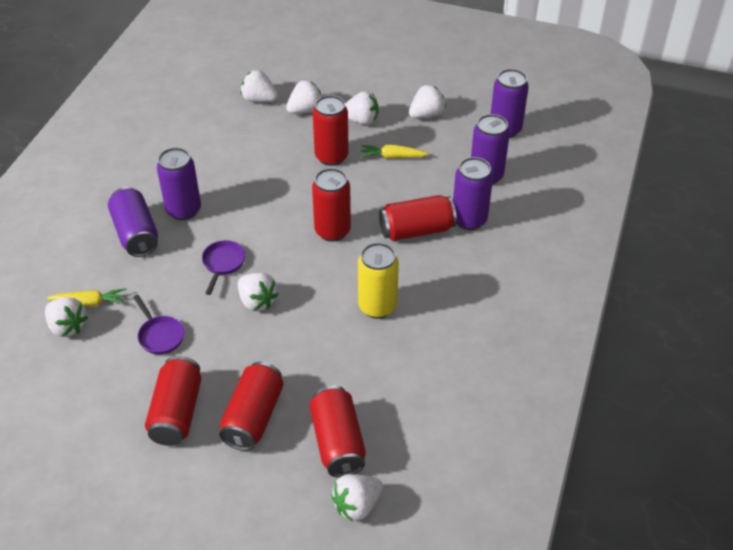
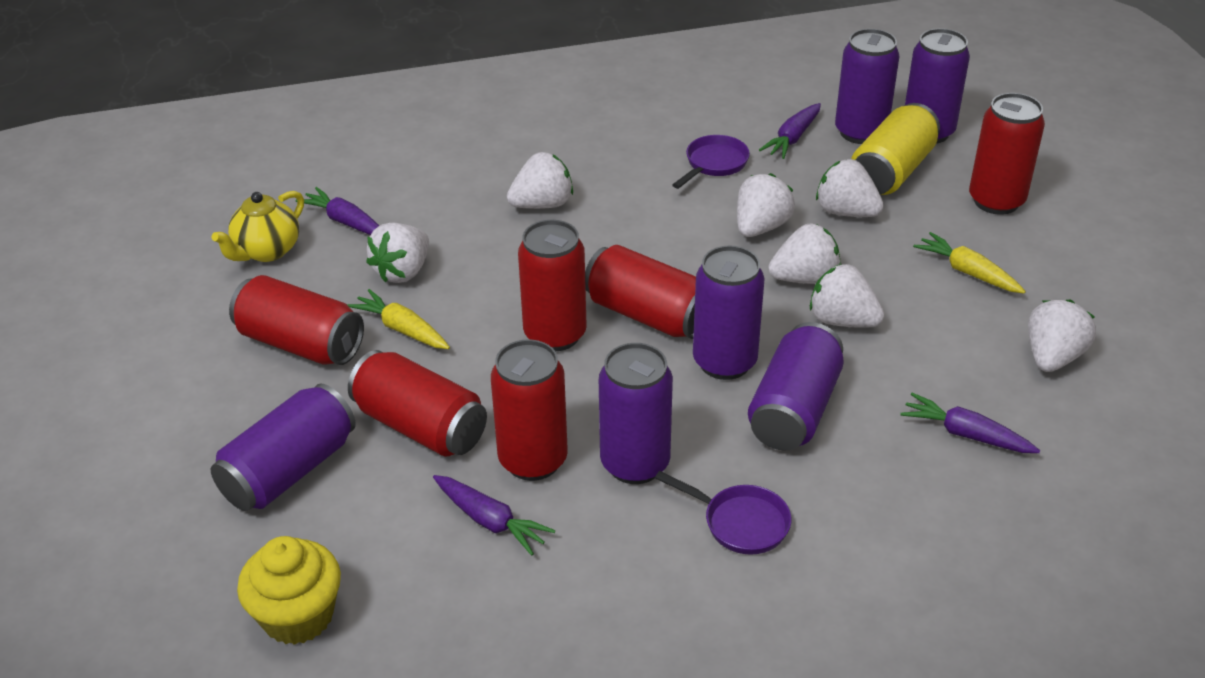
purple can: 5 -> 6
purple carrot: 0 -> 4
yellow cupcake: 0 -> 1
yellow teapot: 0 -> 1

